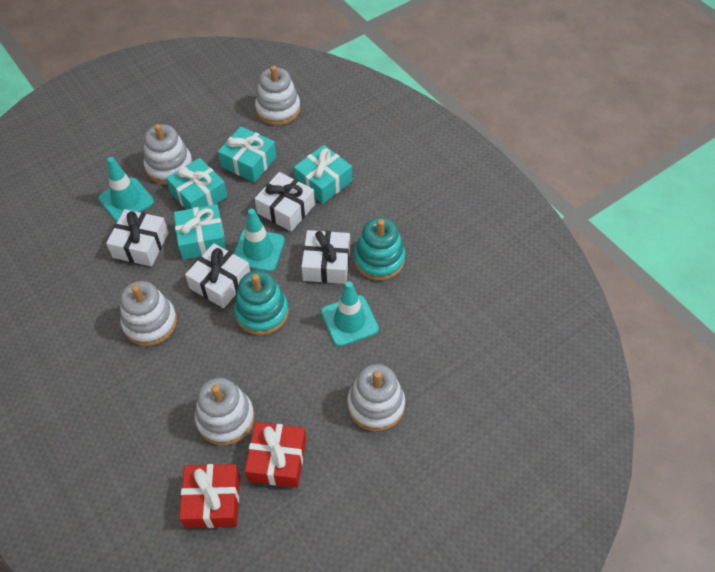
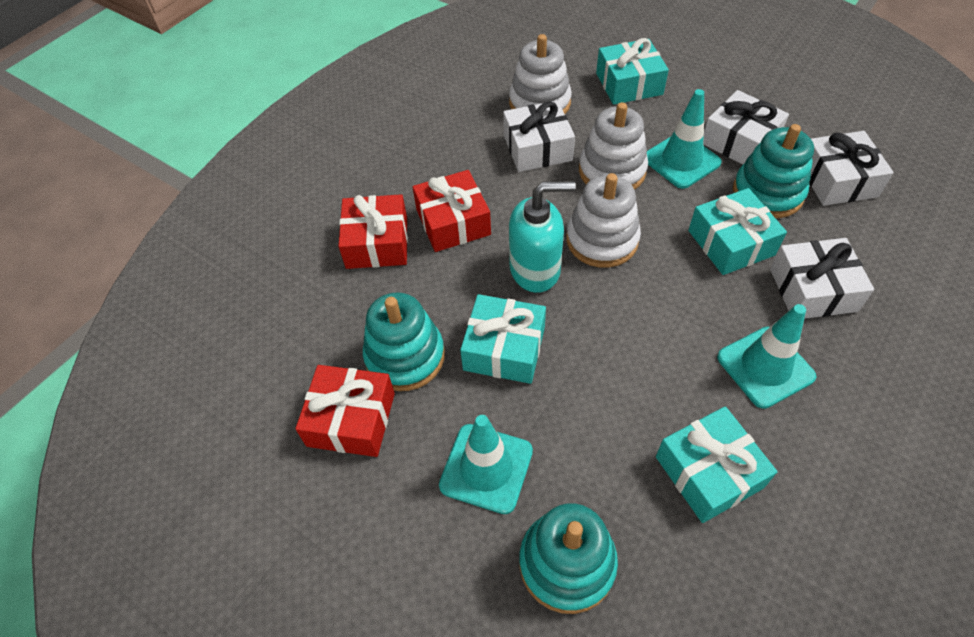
red gift: 2 -> 3
turquoise soap dispenser: 0 -> 1
turquoise stacking toy: 2 -> 3
white stacking toy: 5 -> 3

